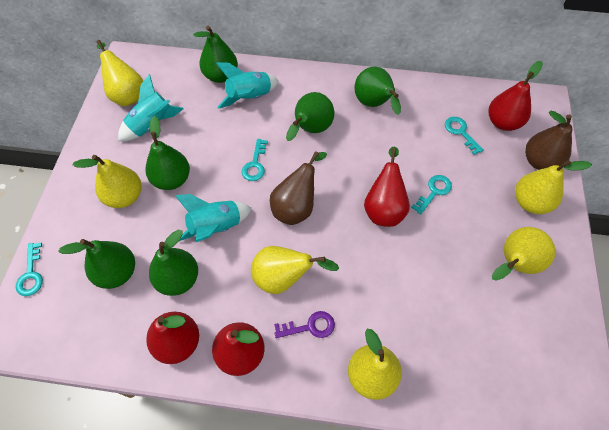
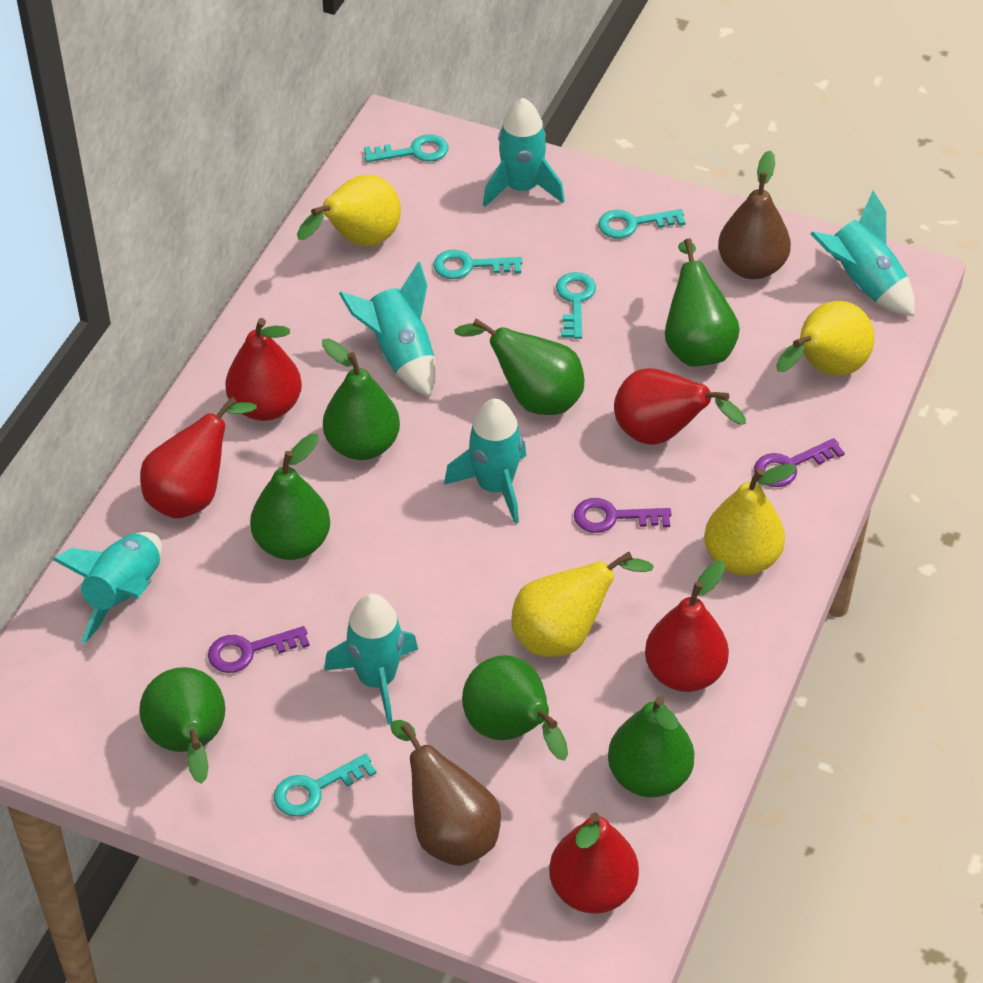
green pear: 6 -> 7
purple key: 1 -> 3
red pear: 4 -> 5
turquoise key: 4 -> 5
turquoise rocket: 3 -> 6
yellow pear: 6 -> 4

